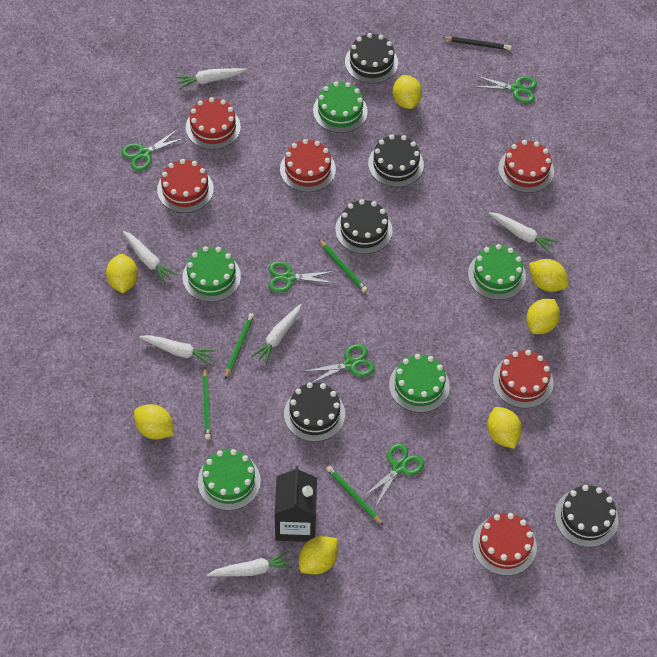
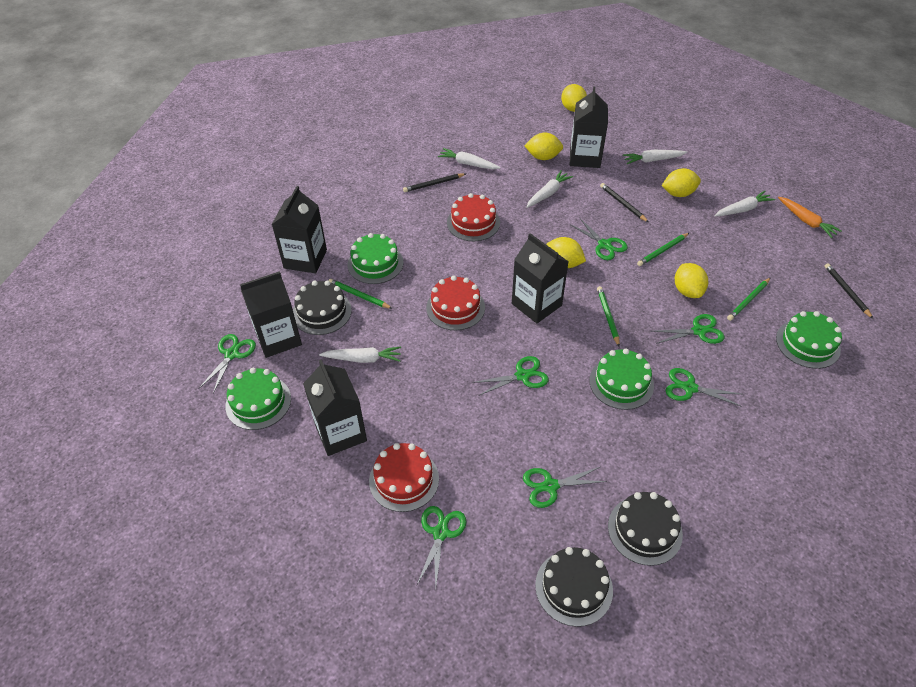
black cake: 5 -> 3
black carton: 1 -> 5
black pencil: 1 -> 3
green cake: 5 -> 4
green scissors: 5 -> 7
orange carrot: 0 -> 1
red cake: 6 -> 3
white carrot: 6 -> 5
yellow lemon: 7 -> 5

